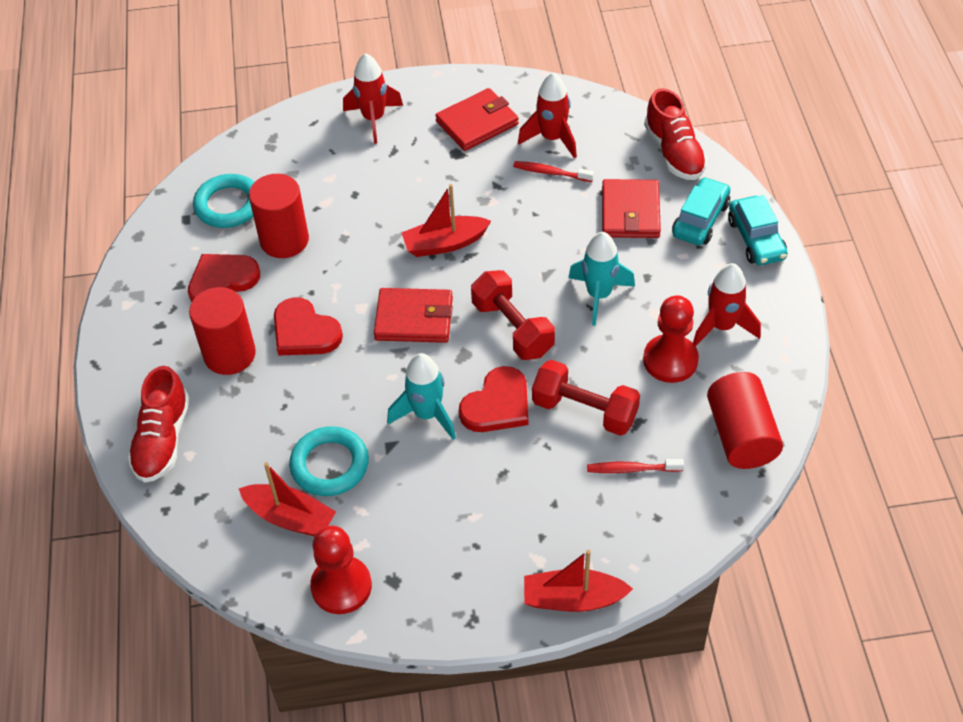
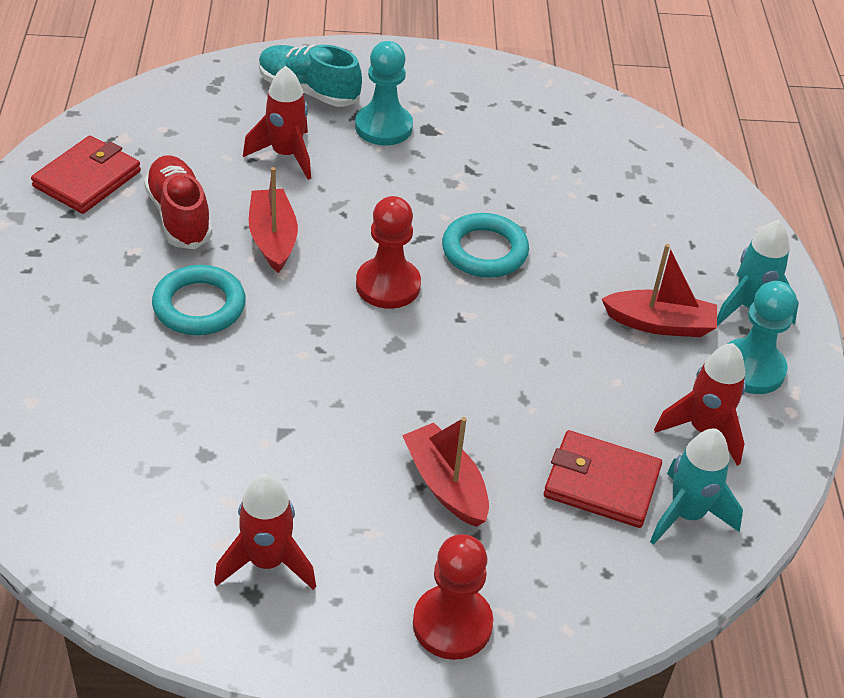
red cylinder: 3 -> 0
red dumbbell: 2 -> 0
red heart: 3 -> 0
red shoe: 2 -> 1
red toothbrush: 2 -> 0
red wallet: 3 -> 2
turquoise car: 2 -> 0
turquoise pawn: 0 -> 2
turquoise shoe: 0 -> 1

